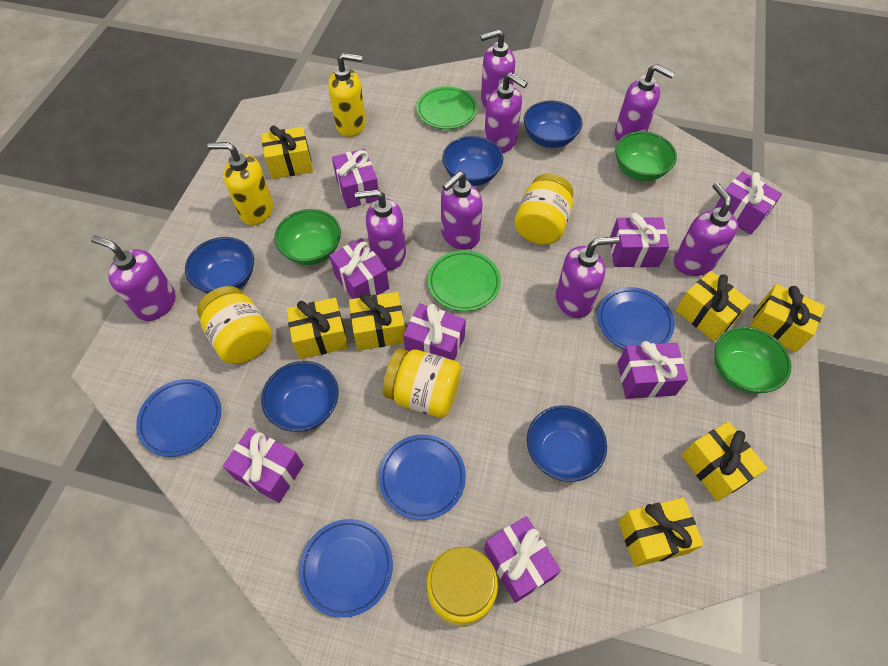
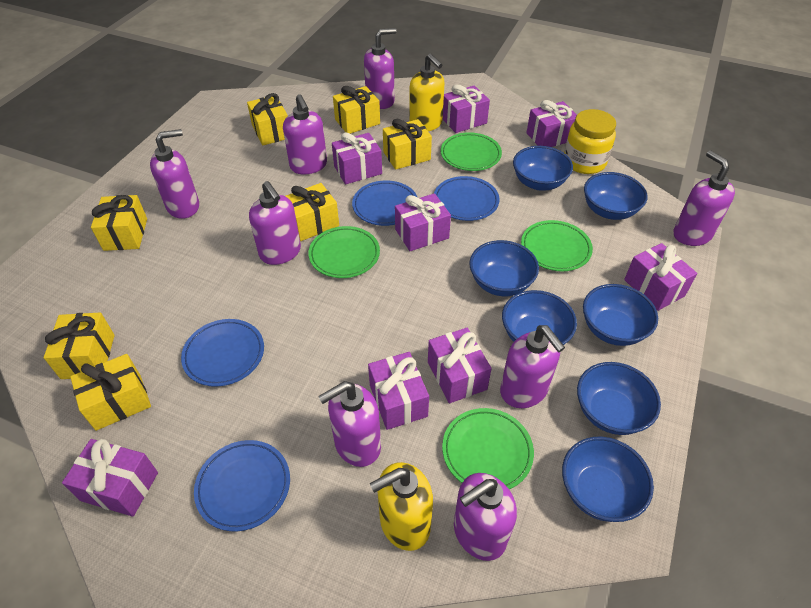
blue bowl: 5 -> 7
green bowl: 3 -> 0
green plate: 2 -> 4
yellow jar: 4 -> 1

